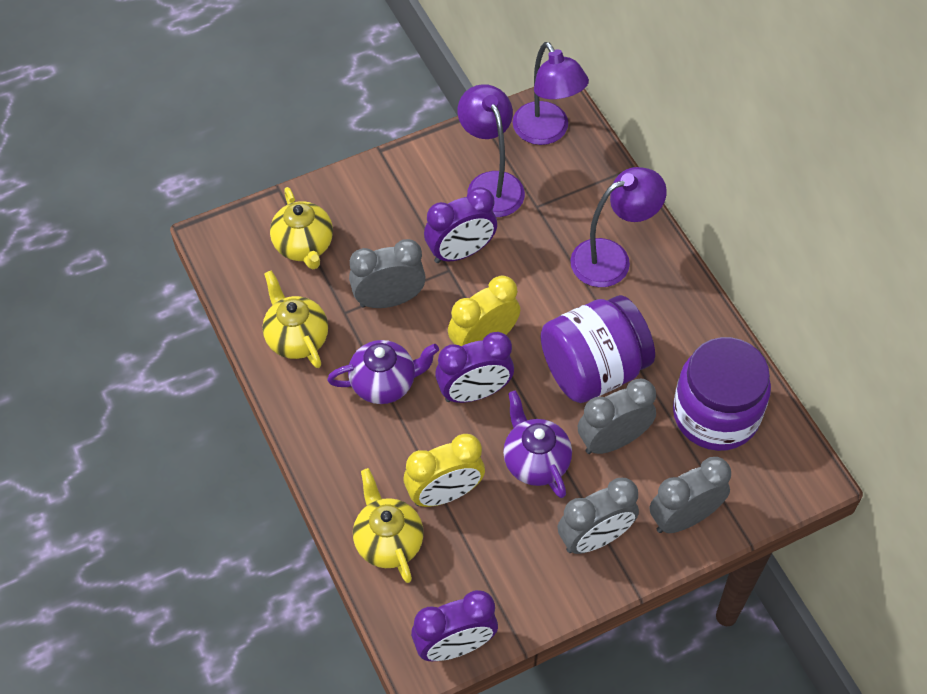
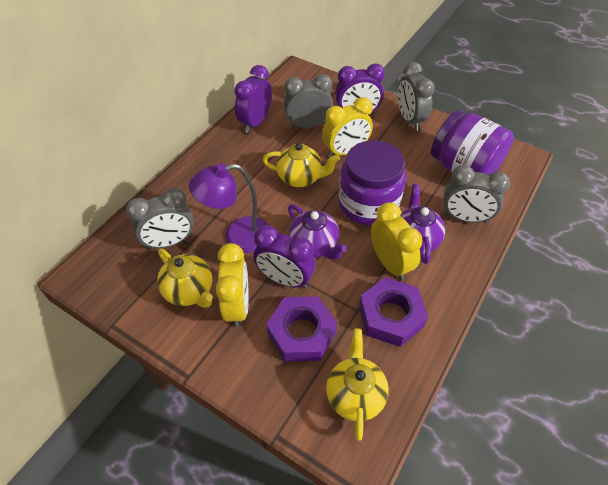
purple lamp: 3 -> 1
purple nut: 0 -> 2
yellow clock: 2 -> 3

